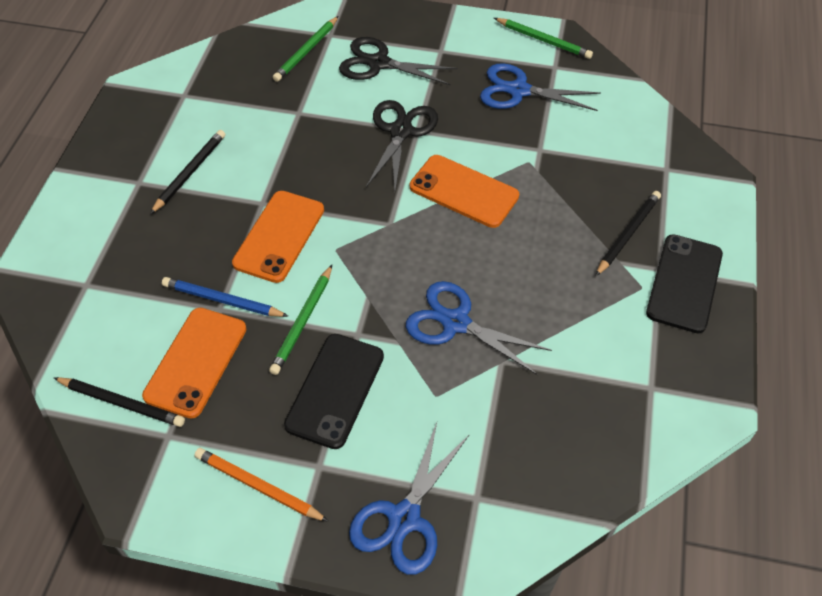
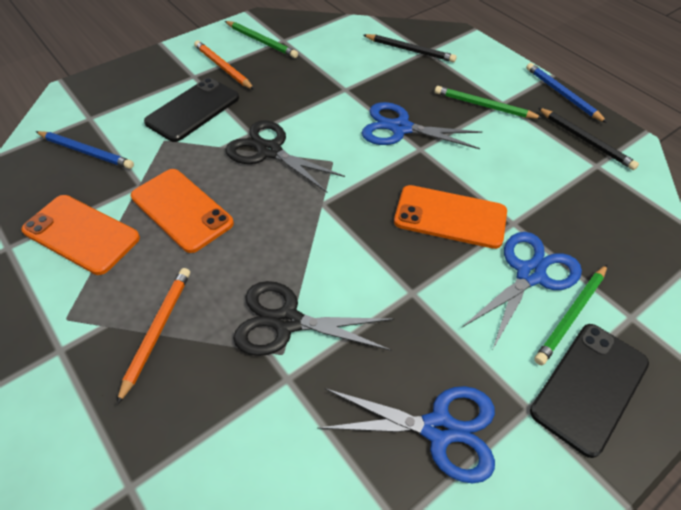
black pencil: 3 -> 2
blue pencil: 1 -> 2
orange pencil: 1 -> 2

